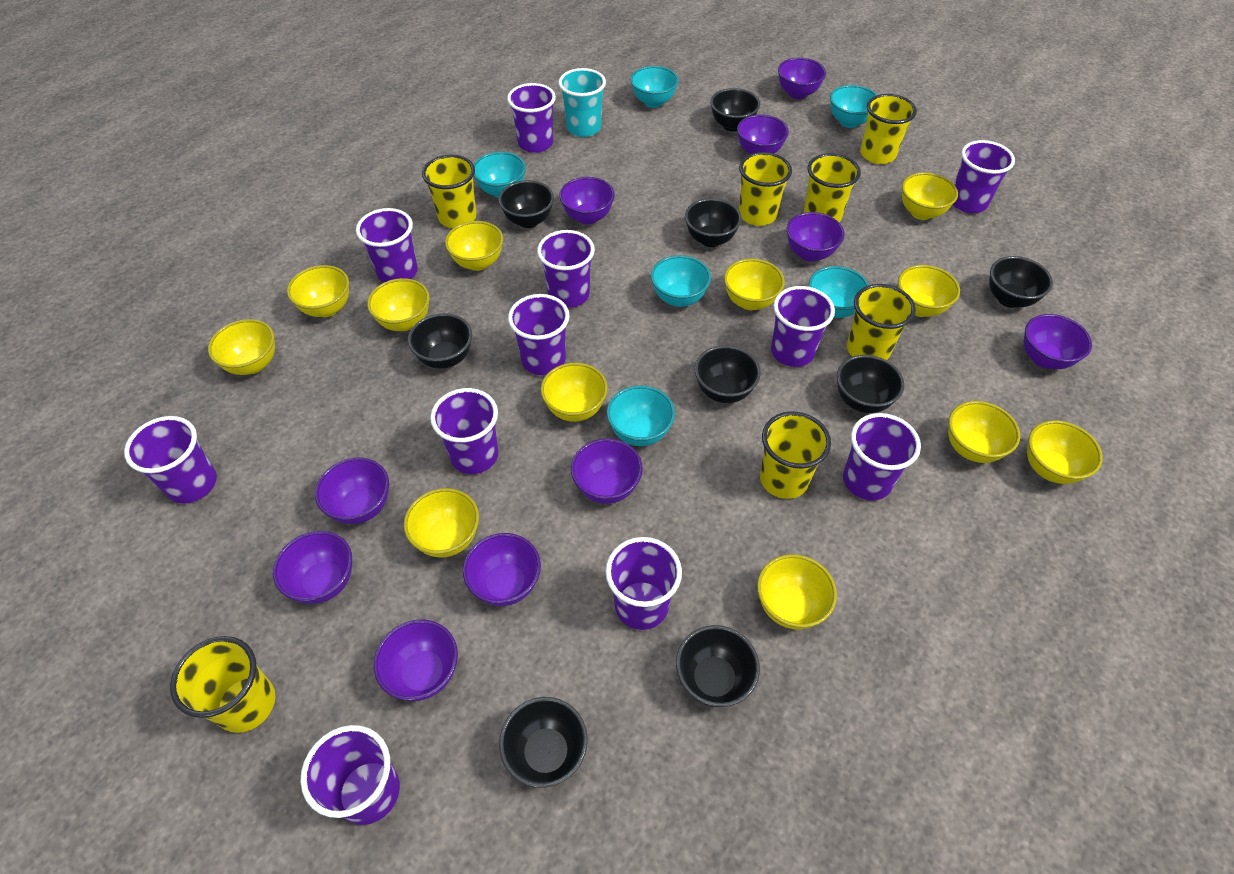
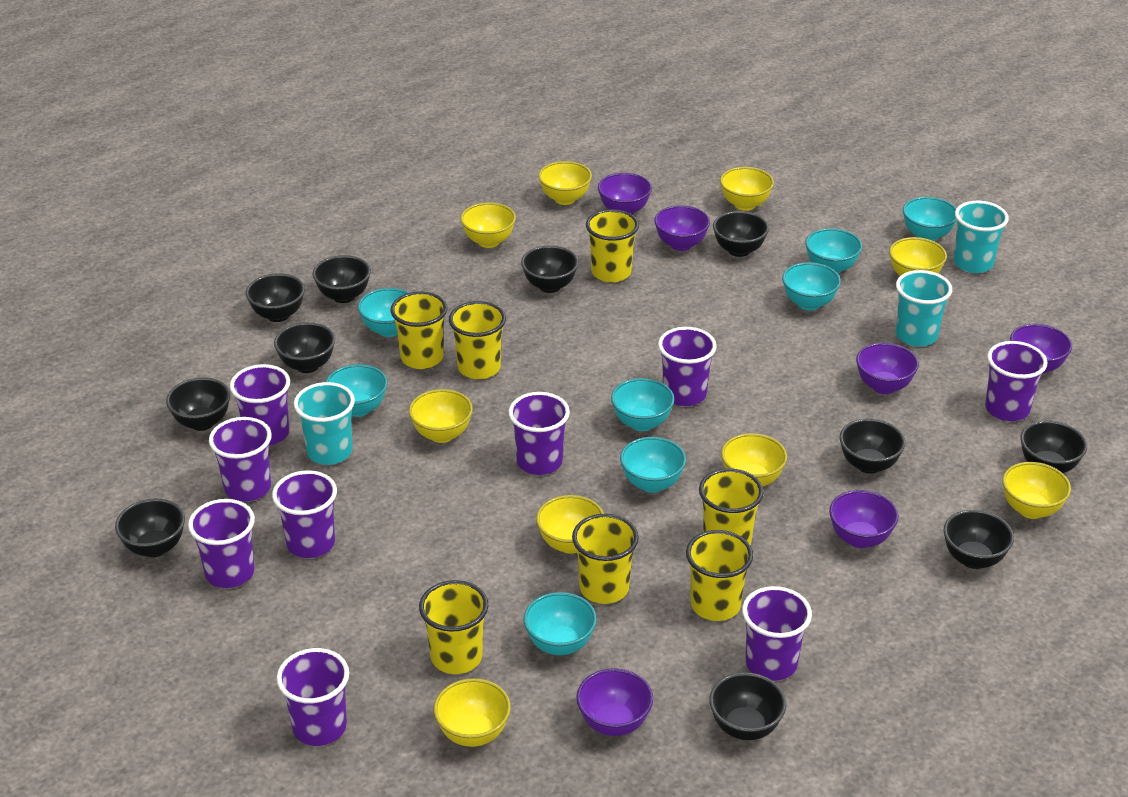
black bowl: 9 -> 11
purple bowl: 10 -> 6
purple cup: 11 -> 9
turquoise bowl: 6 -> 8
turquoise cup: 1 -> 3
yellow bowl: 12 -> 9

